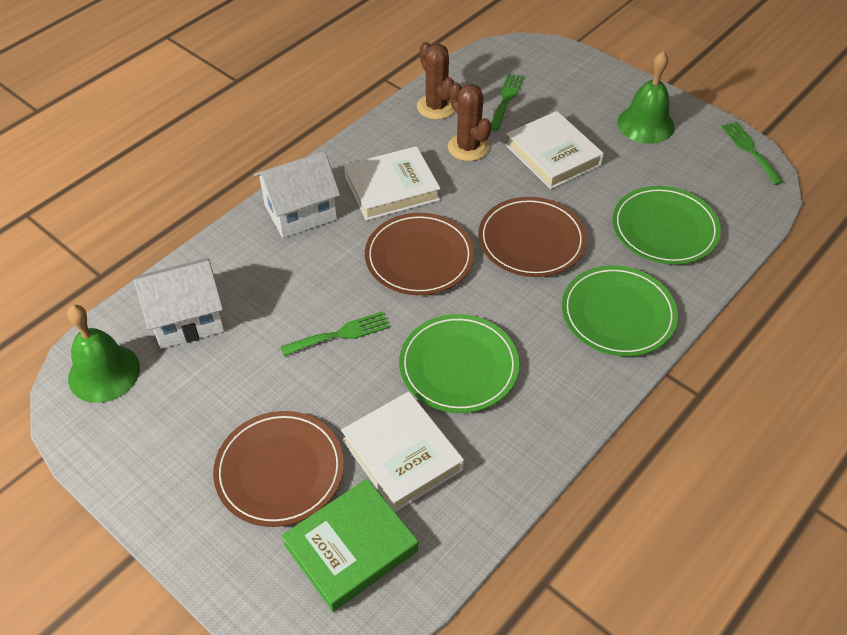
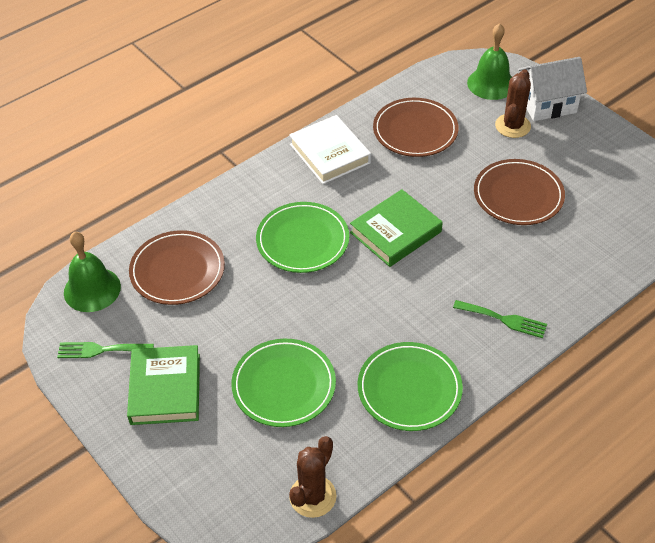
green book: 1 -> 2
green fork: 3 -> 2
white book: 3 -> 1
white house: 2 -> 1

